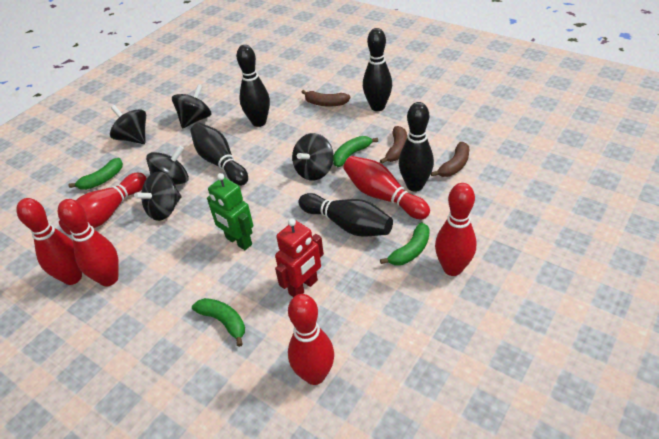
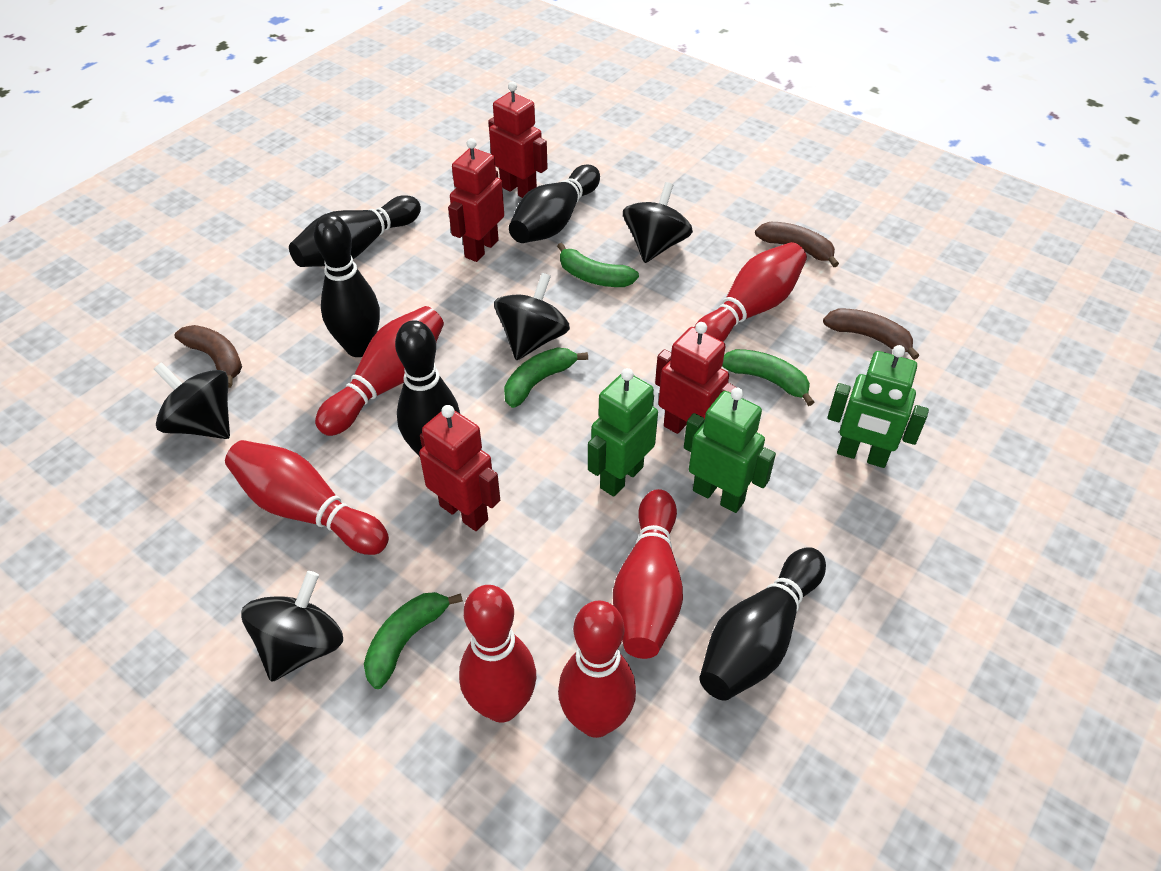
black spinning top: 5 -> 4
green robot: 1 -> 3
red robot: 1 -> 4

